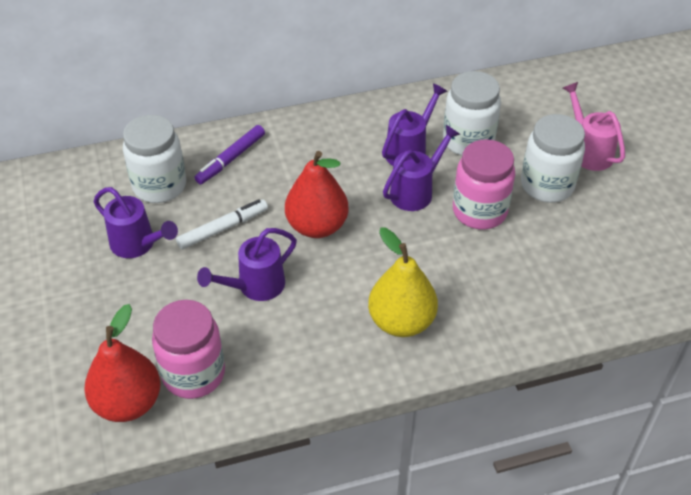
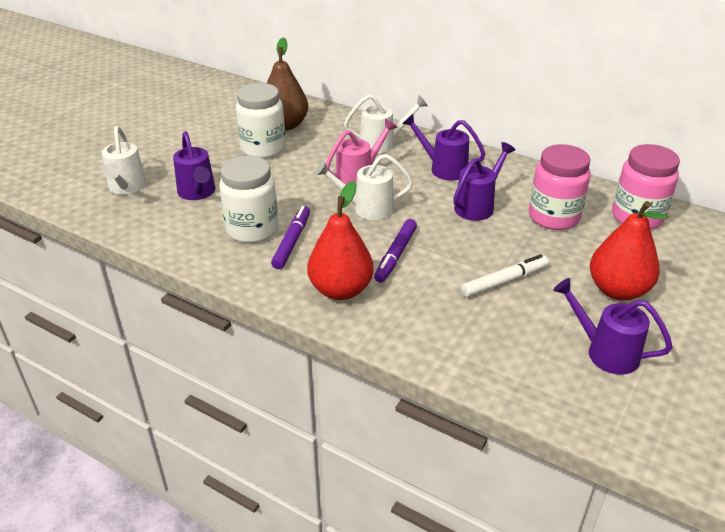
brown pear: 0 -> 1
purple marker: 1 -> 2
white jar: 3 -> 2
white watering can: 0 -> 3
yellow pear: 1 -> 0

